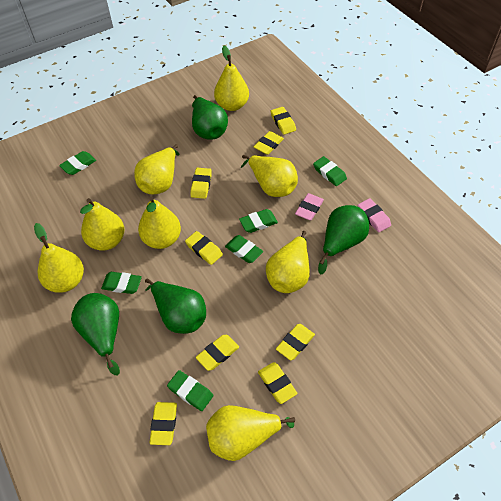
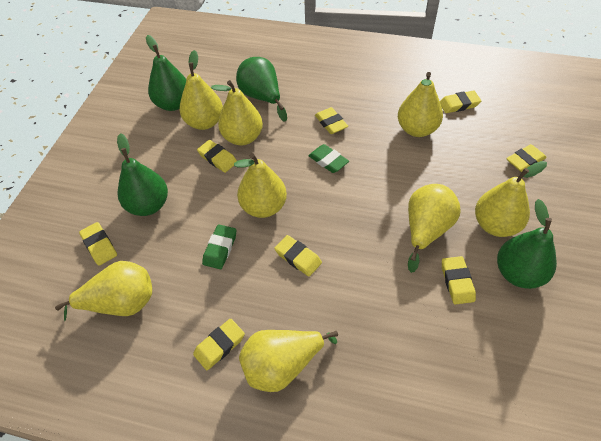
green eraser: 6 -> 2
pink eraser: 2 -> 0

